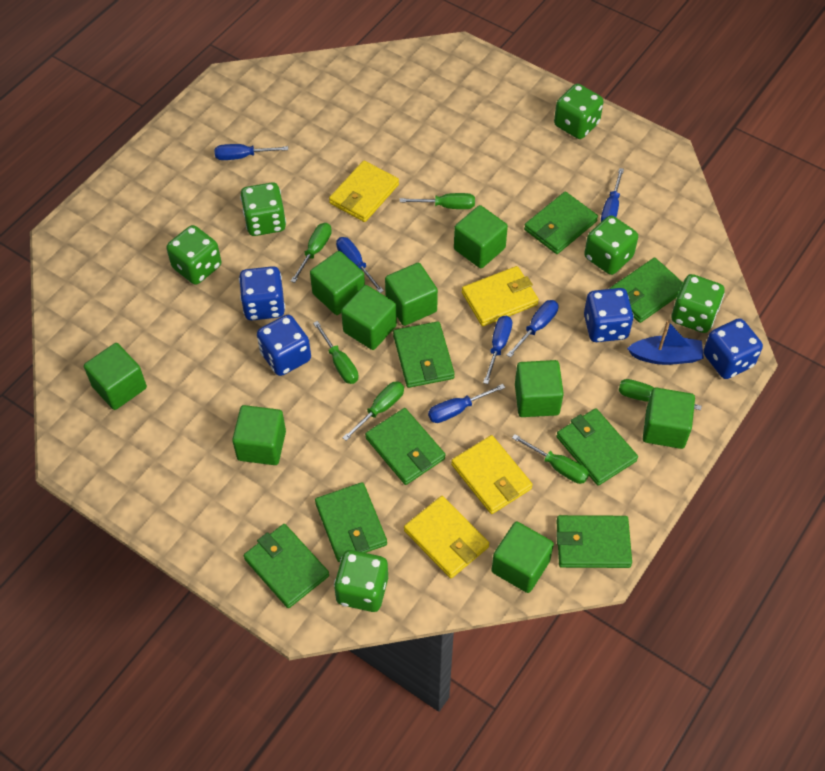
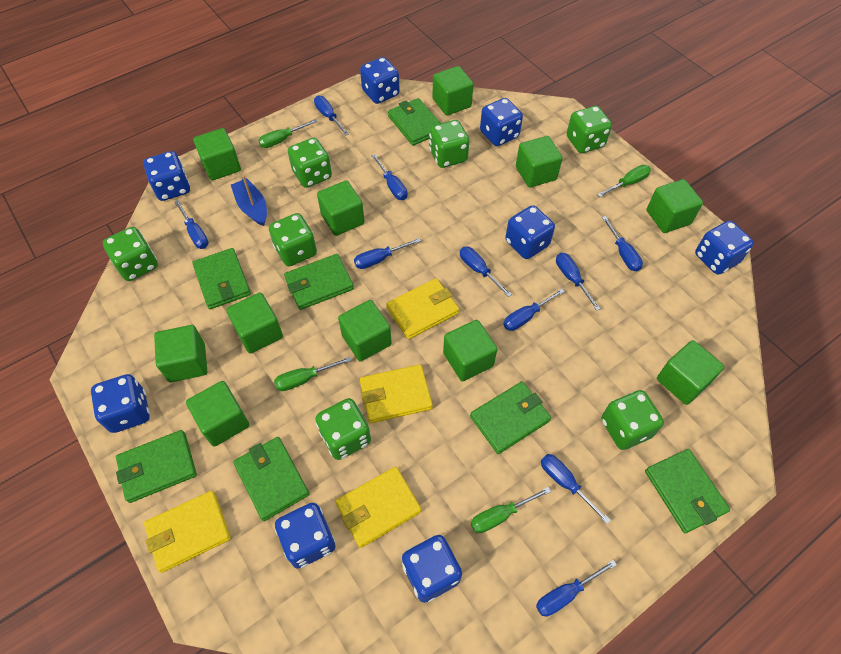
blue dice: 4 -> 8
blue screwdriver: 6 -> 10
green cube: 9 -> 11
green dice: 6 -> 7
green screwdriver: 6 -> 4
green wallet: 8 -> 7

